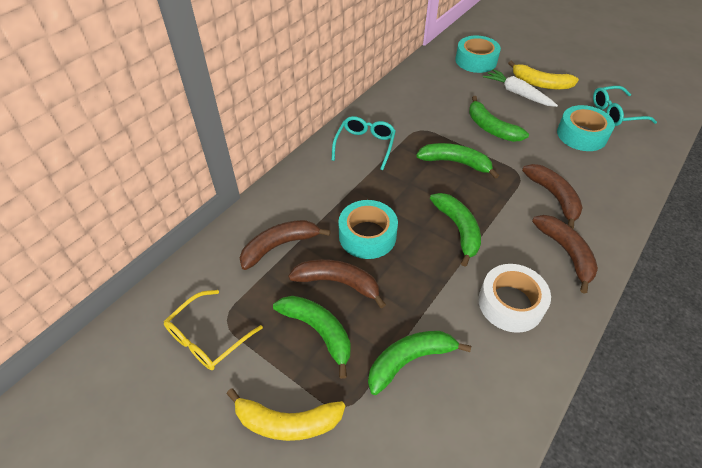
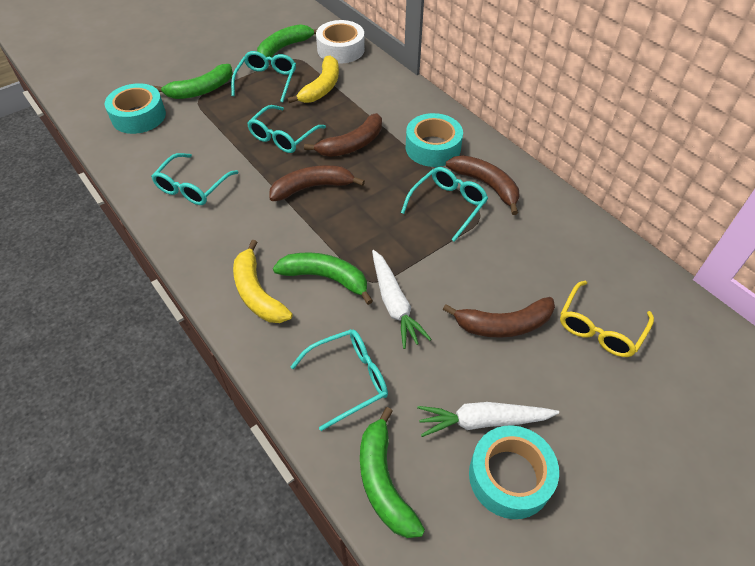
green banana: 5 -> 4
turquoise glasses: 2 -> 5
white carrot: 1 -> 2

